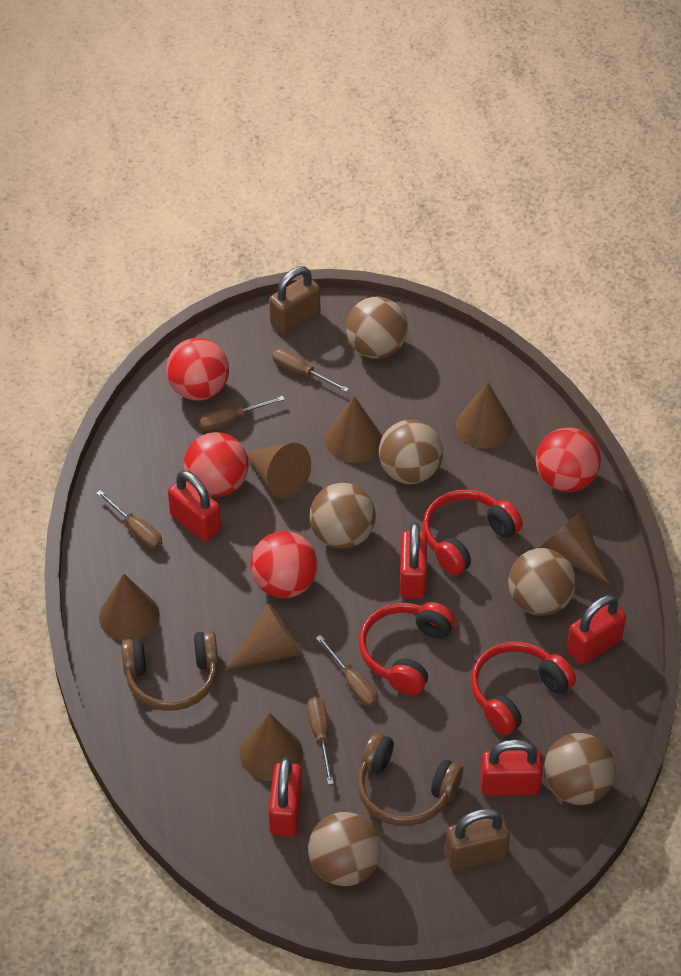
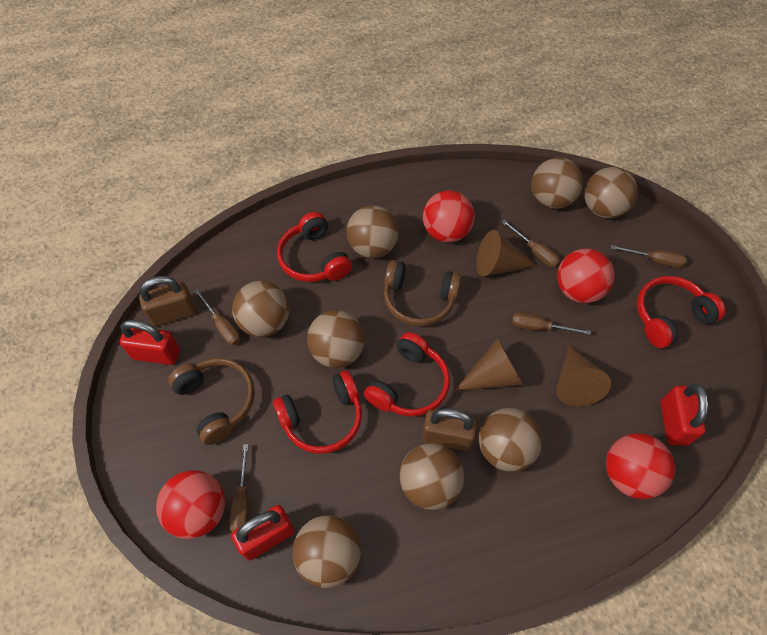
brown ball: 6 -> 8
brown cone: 7 -> 3
red headphones: 3 -> 4
red padlock: 5 -> 3

